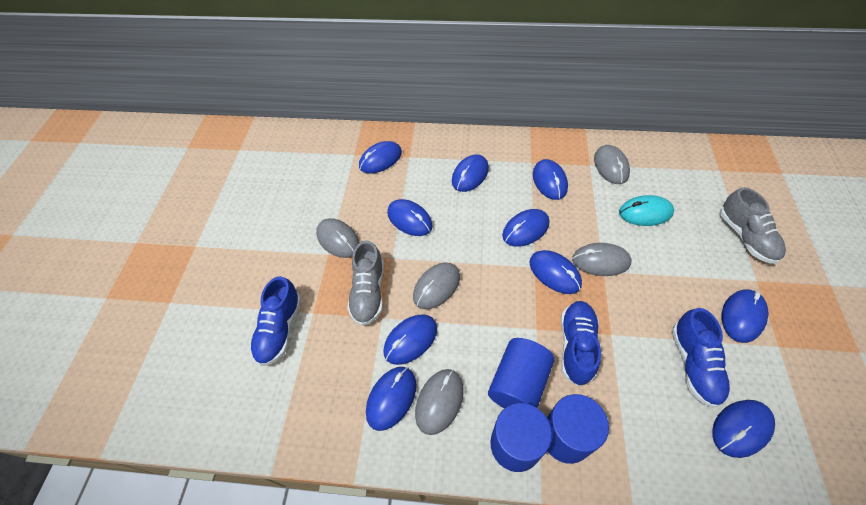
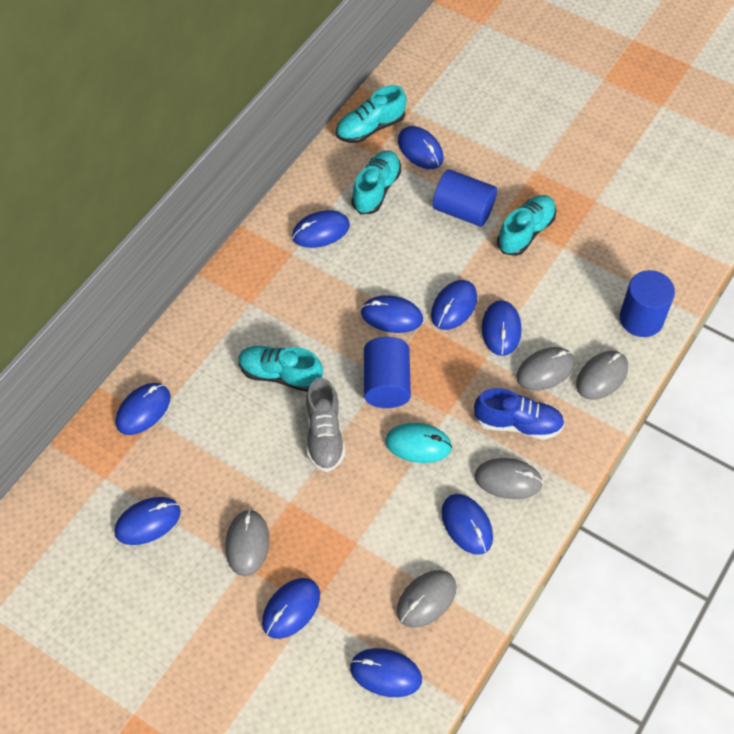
blue shoe: 3 -> 1
grey shoe: 2 -> 1
turquoise shoe: 0 -> 4

